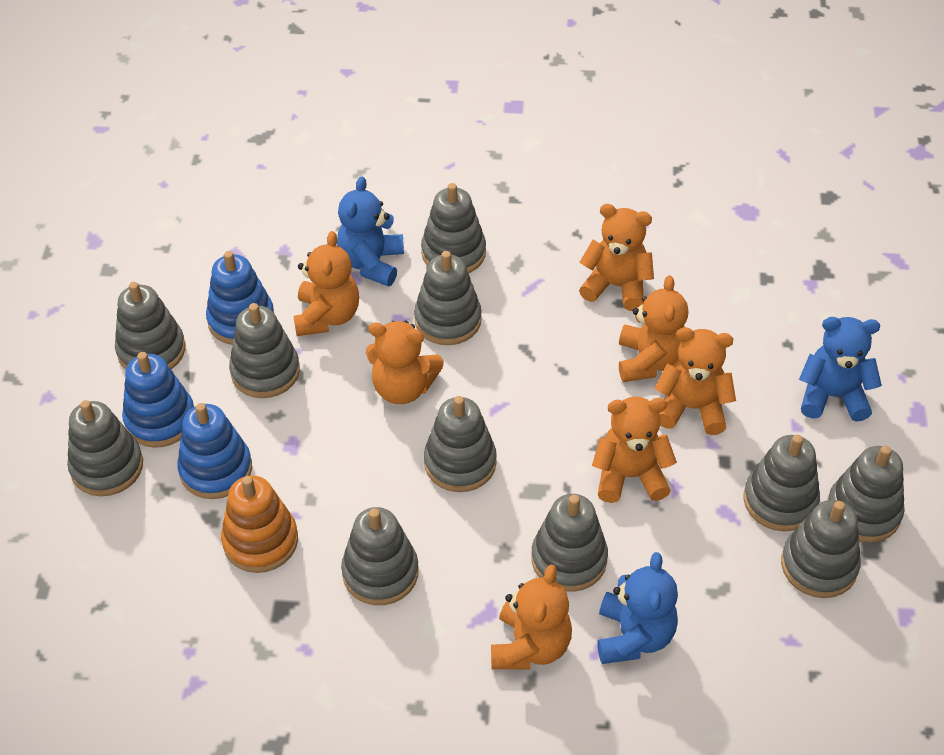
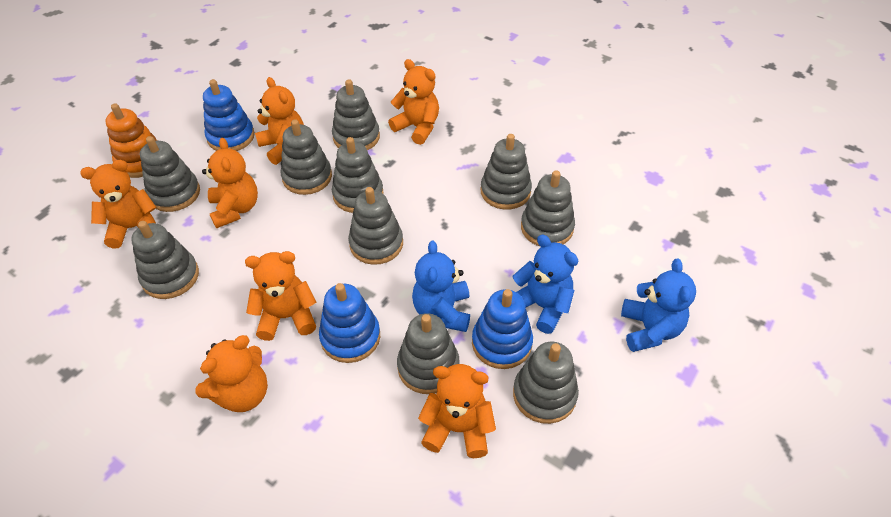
grey stacking toy: 11 -> 10

